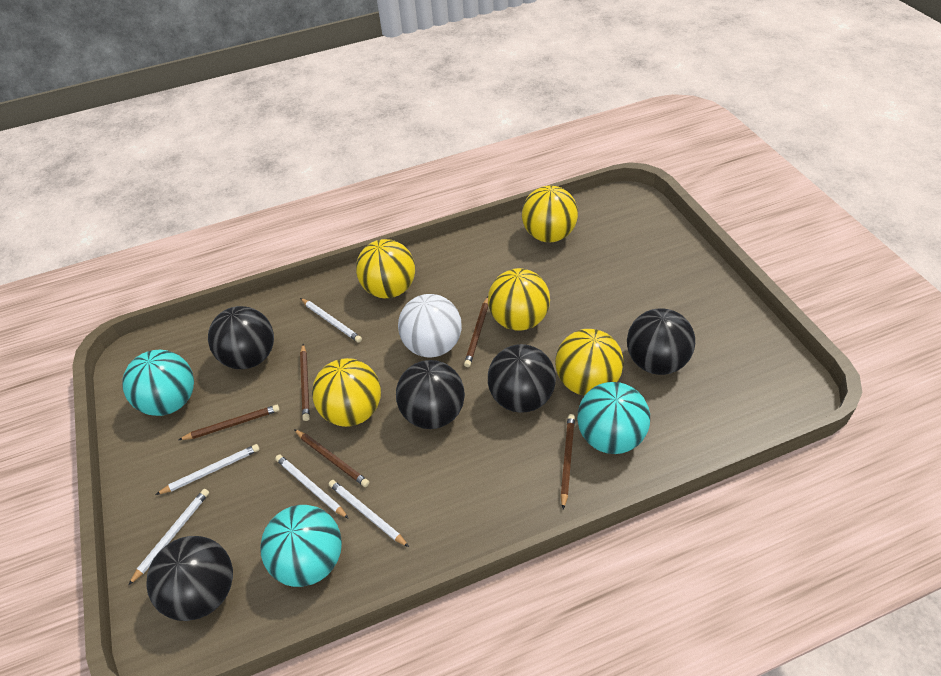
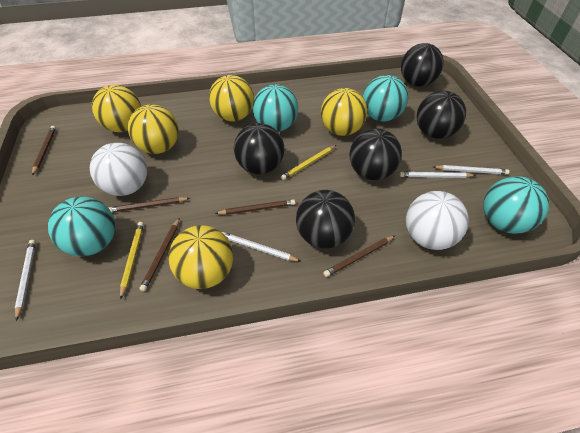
turquoise ball: 3 -> 4
white ball: 1 -> 2
white pencil: 5 -> 4
yellow pencil: 0 -> 2

